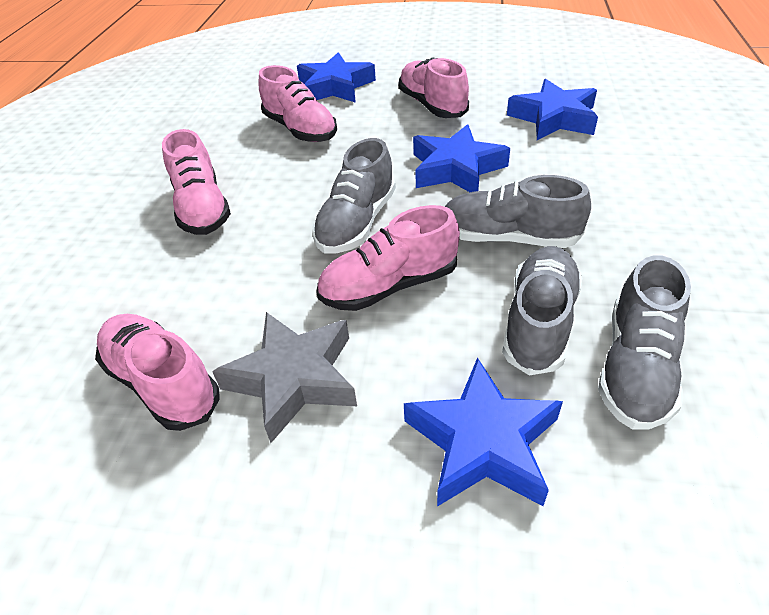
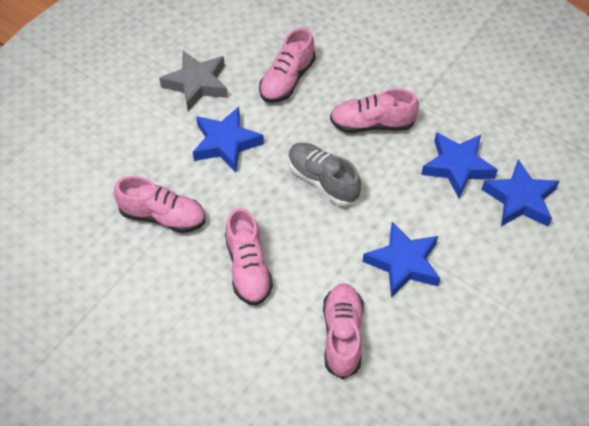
grey shoe: 4 -> 1

